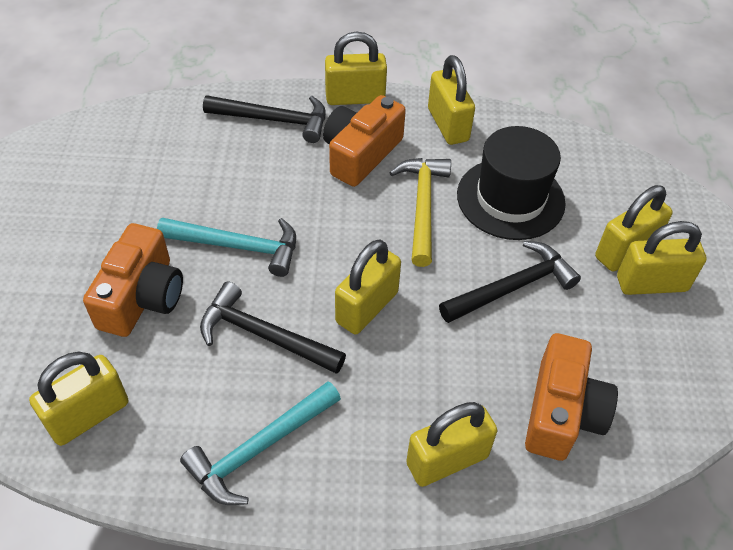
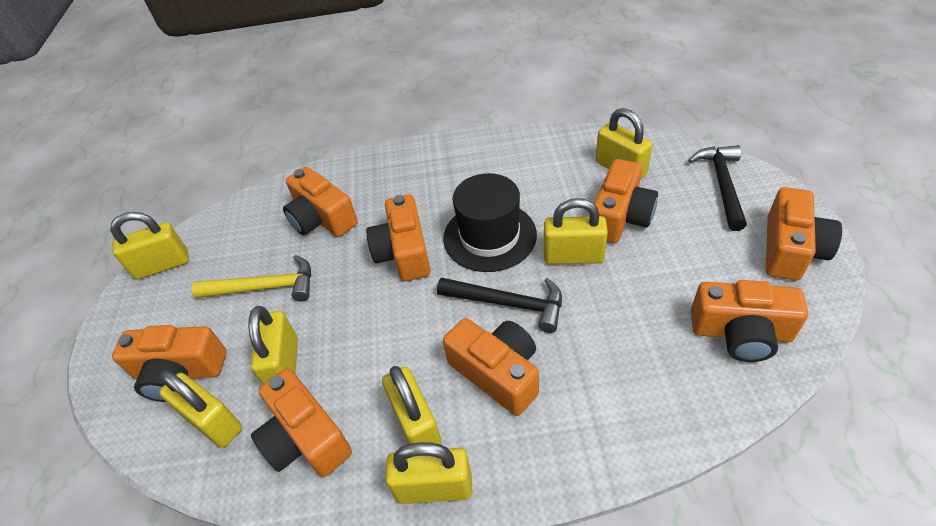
black hammer: 3 -> 2
orange camera: 3 -> 8
turquoise hammer: 2 -> 0

